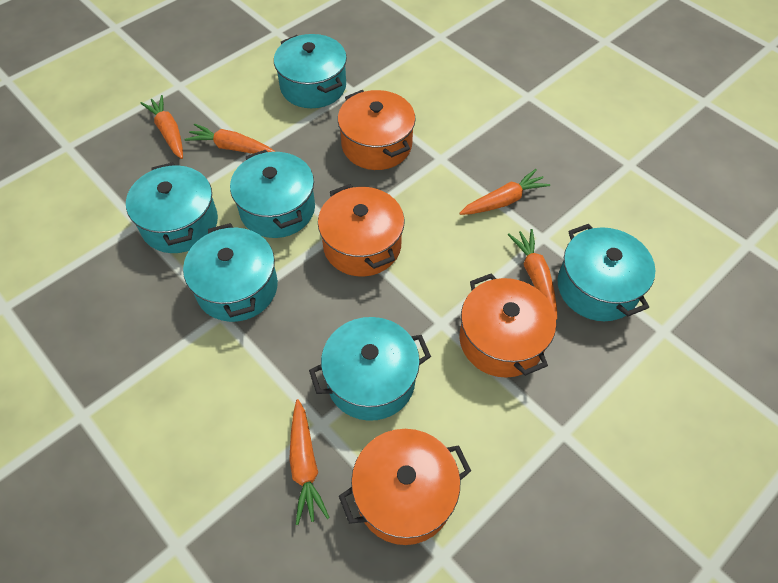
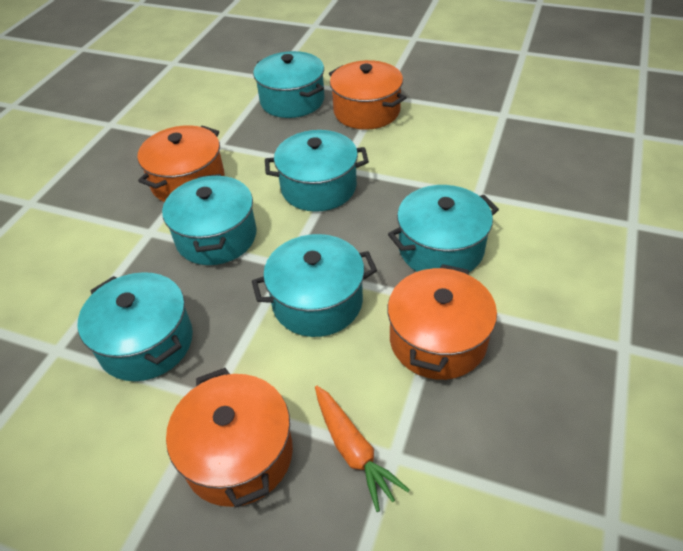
orange carrot: 5 -> 1

